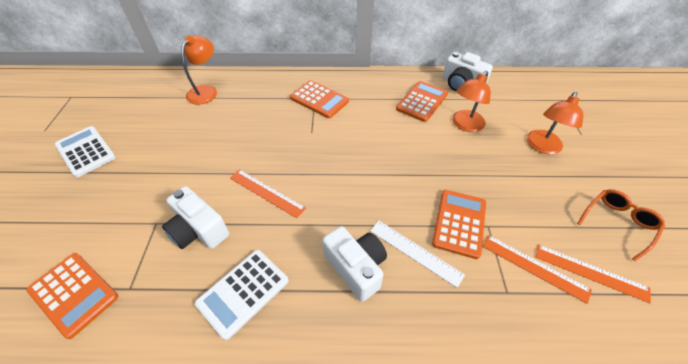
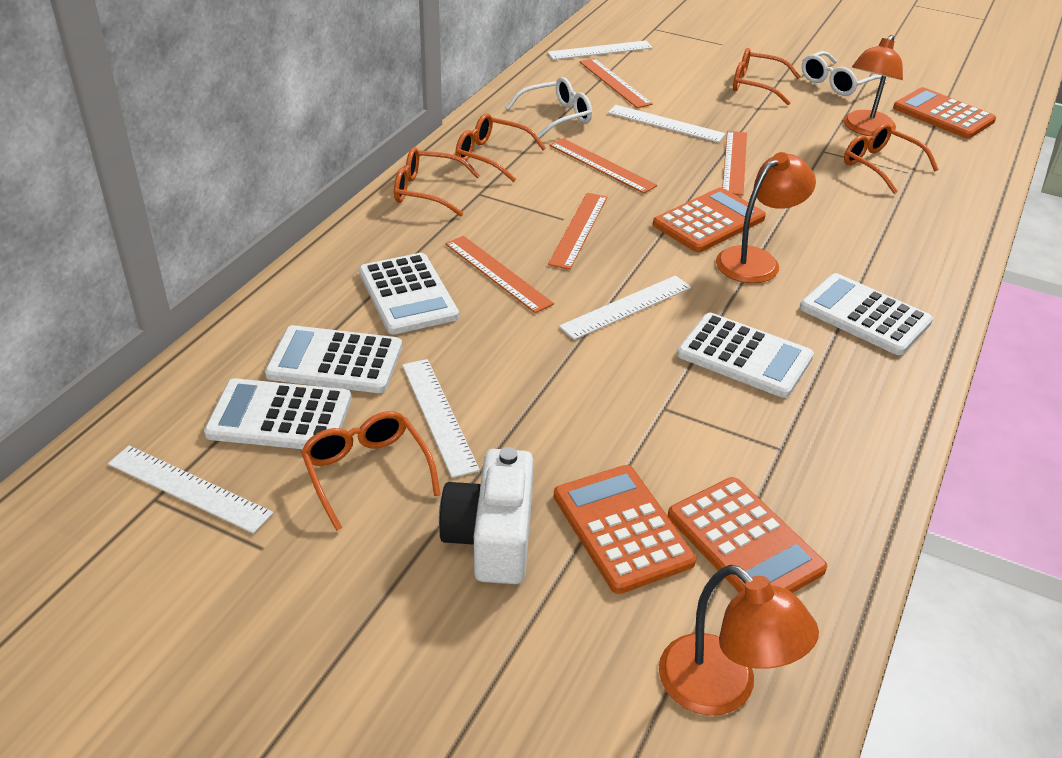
orange glasses: 1 -> 5
orange ruler: 3 -> 5
white calculator: 2 -> 5
white camera: 3 -> 1
white glasses: 0 -> 2
white ruler: 1 -> 5

